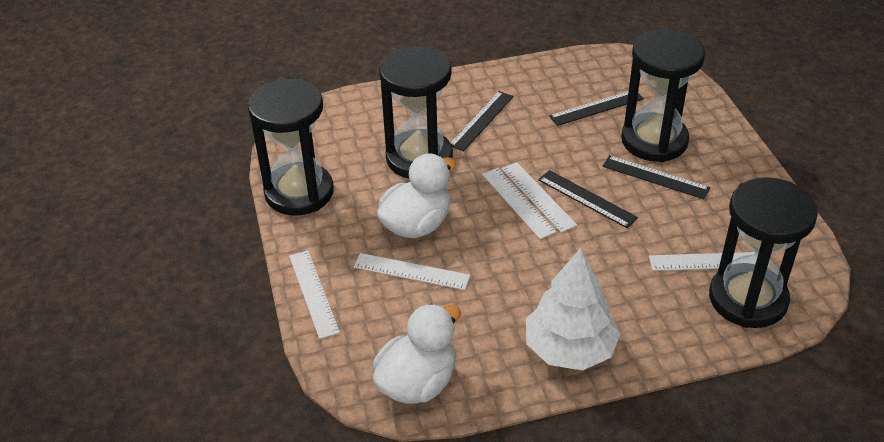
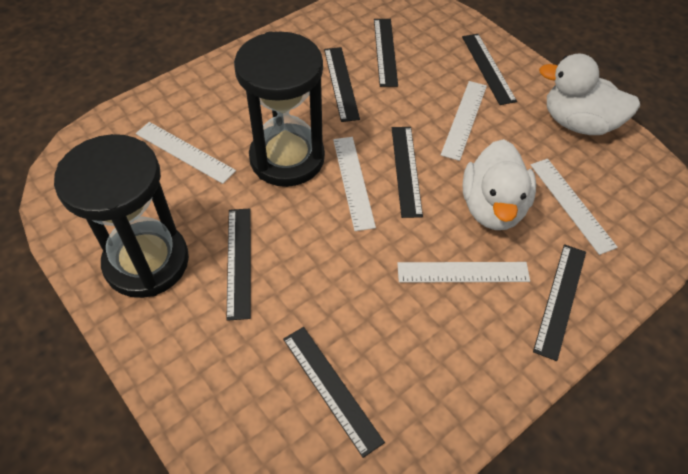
black hourglass: 4 -> 2
black ruler: 4 -> 7
white tree: 1 -> 0

